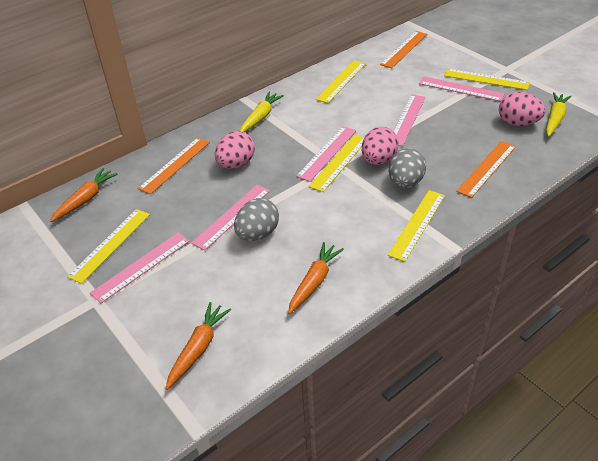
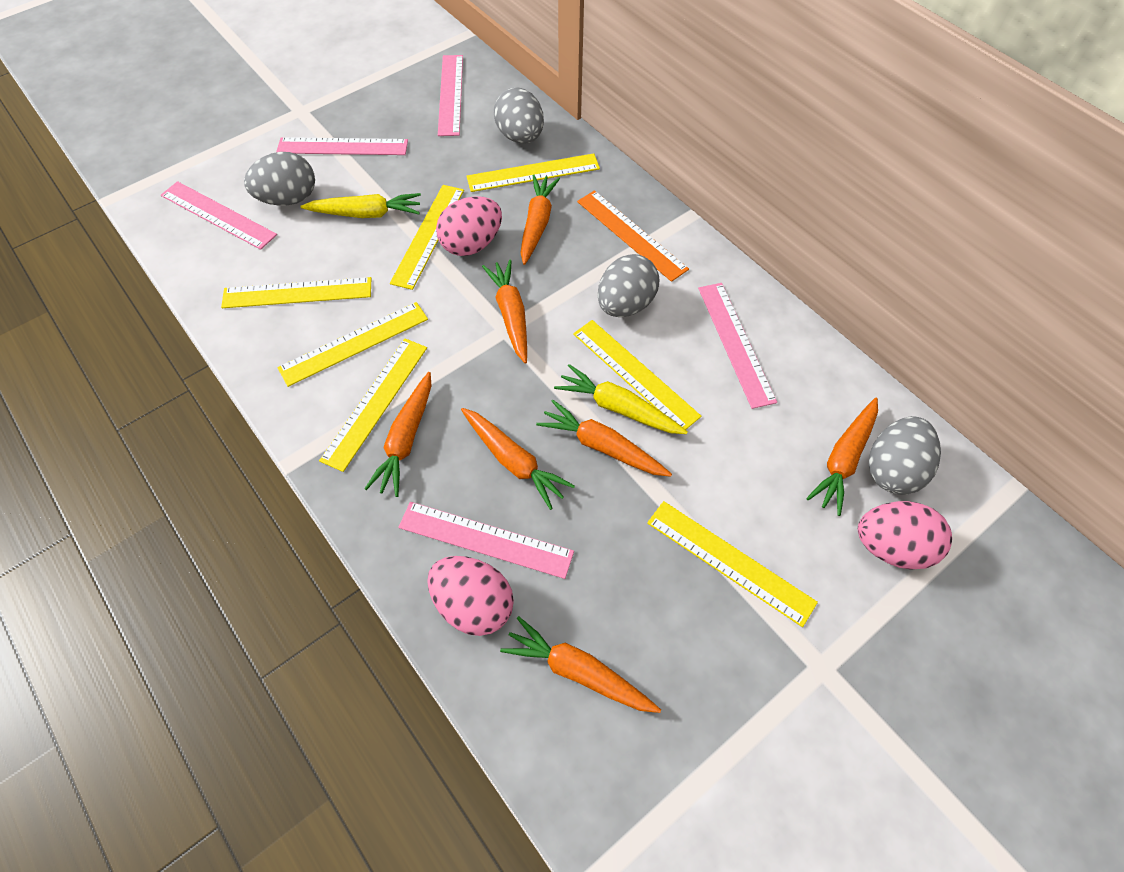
grey egg: 2 -> 4
orange carrot: 3 -> 7
orange ruler: 3 -> 1
yellow ruler: 5 -> 7

